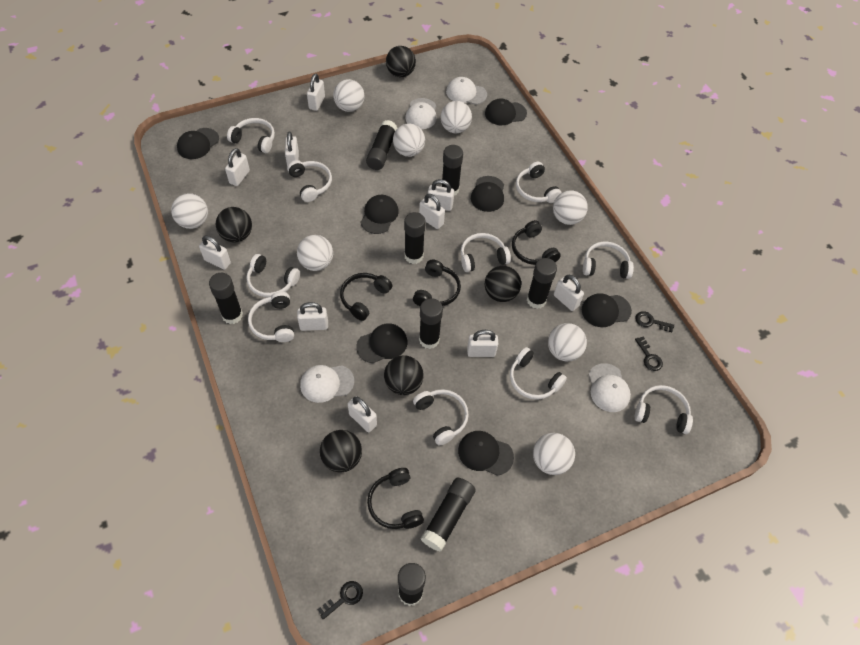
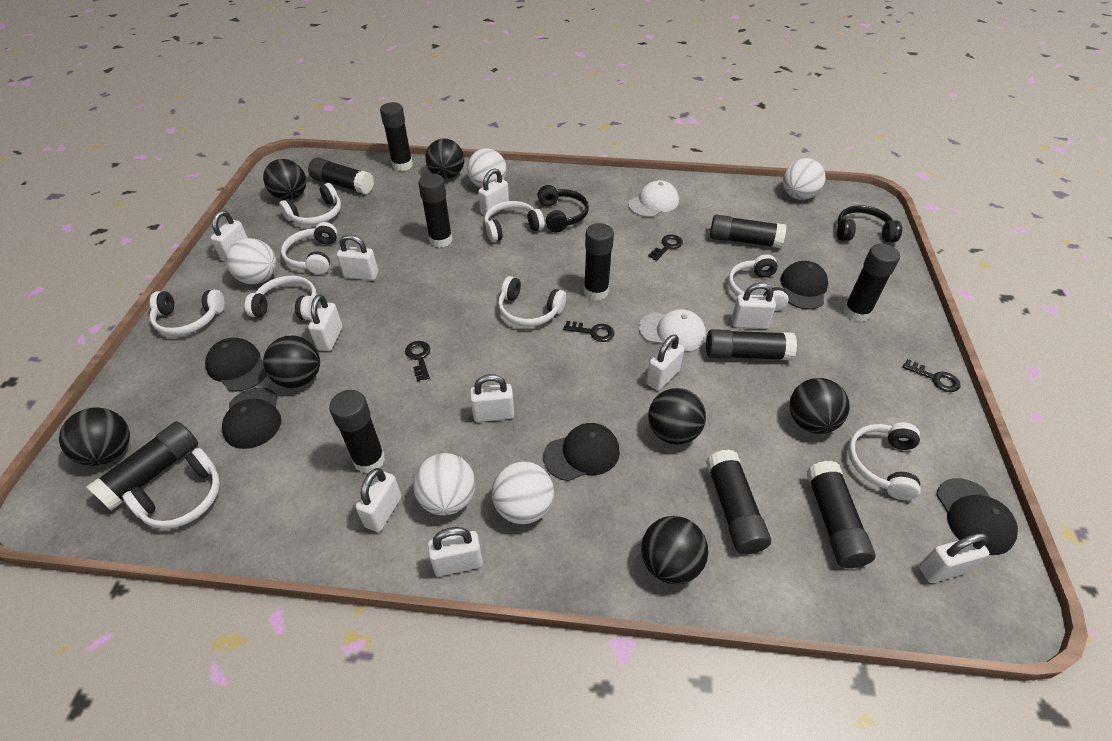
black ball: 5 -> 7
black cap: 7 -> 5
black glue stick: 8 -> 11
black headphones: 4 -> 2
black key: 3 -> 4
white ball: 8 -> 5
white cap: 4 -> 2
white headphones: 10 -> 9

